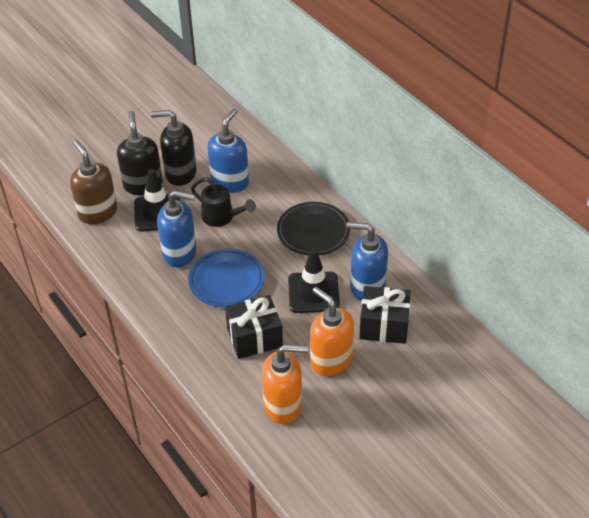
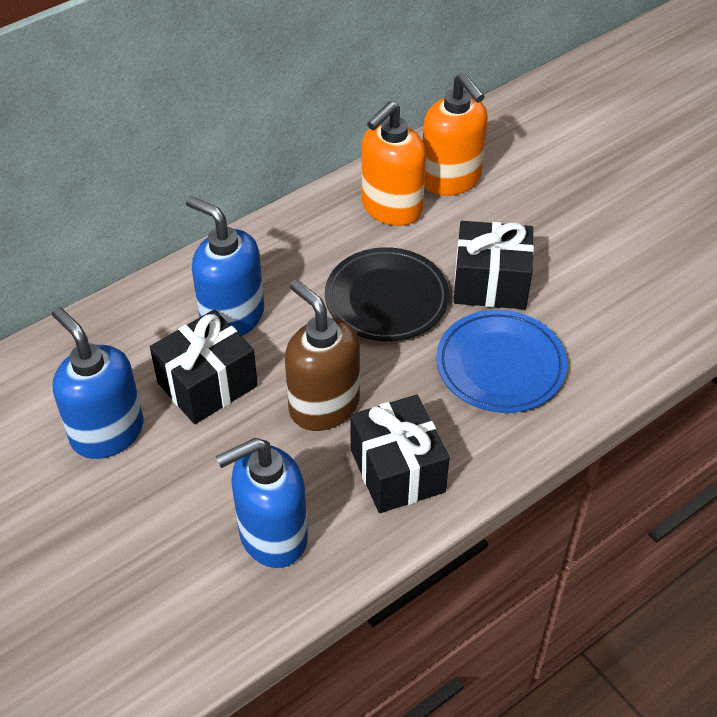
black gift: 2 -> 3
black soap dispenser: 2 -> 0
black traffic cone: 2 -> 0
black watering can: 1 -> 0

